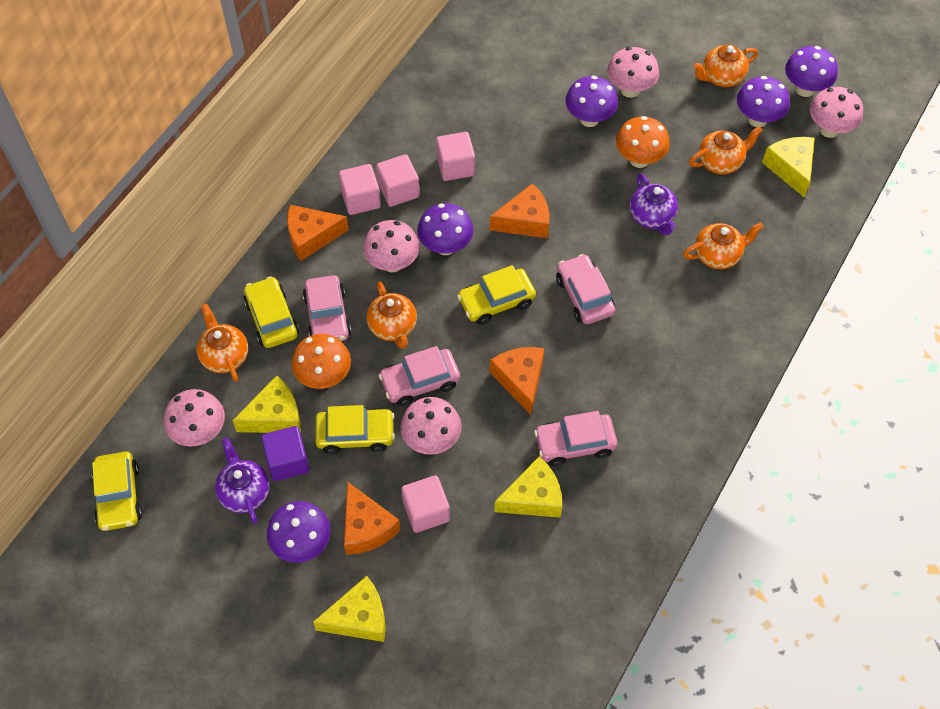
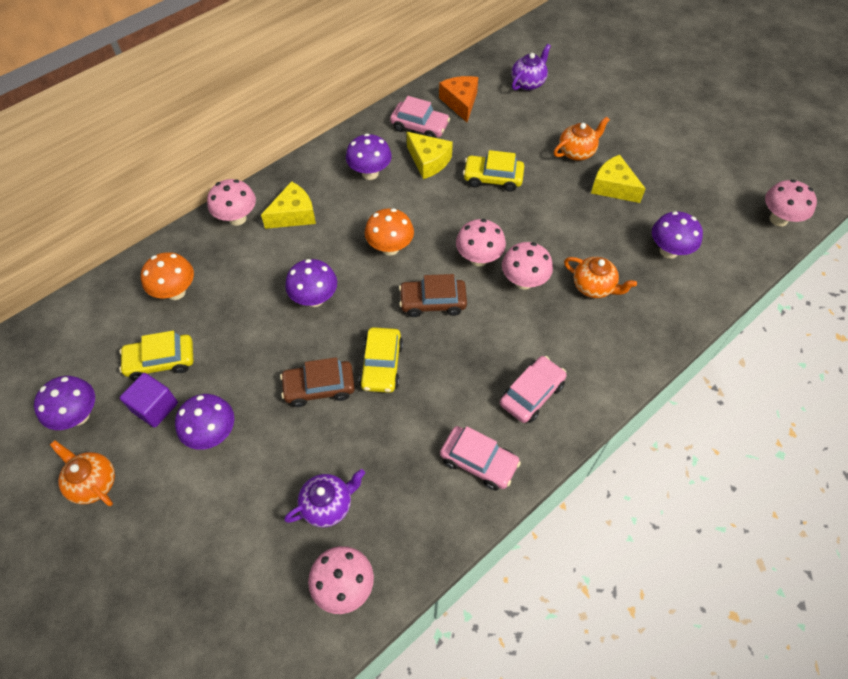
brown car: 0 -> 2
orange cheese: 4 -> 1
orange teapot: 5 -> 3
pink car: 4 -> 3
pink cube: 4 -> 0
yellow car: 4 -> 3
yellow cheese: 4 -> 3

